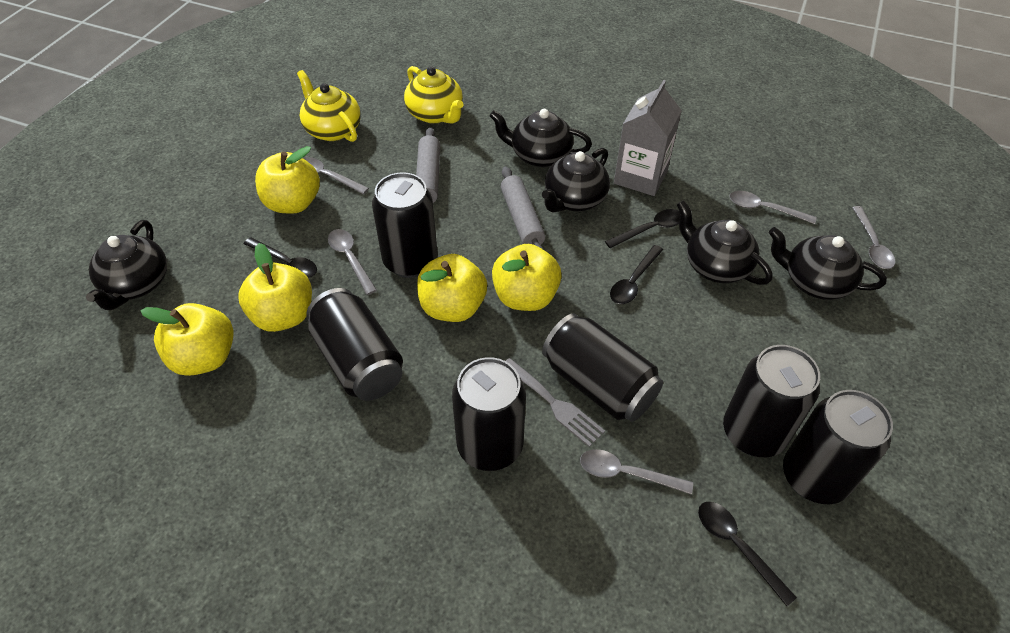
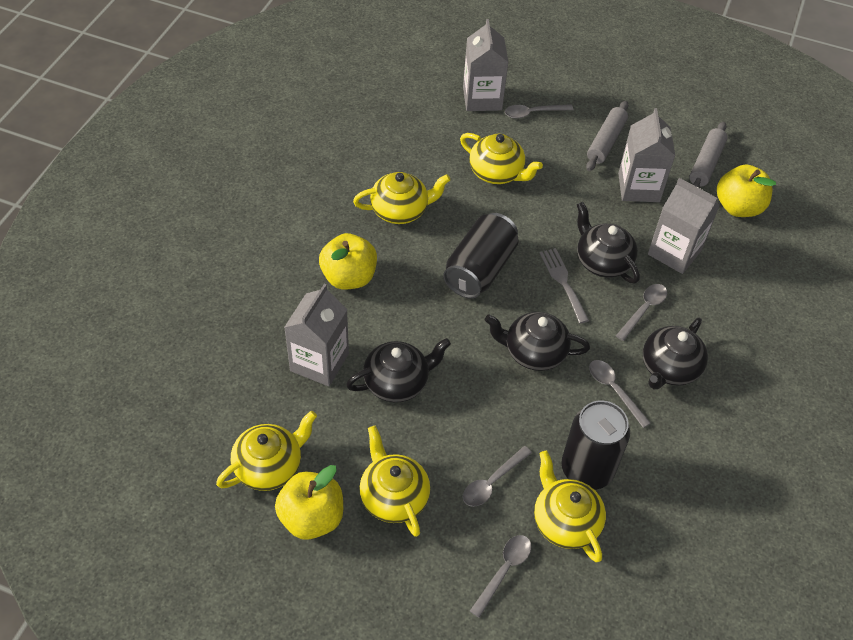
black can: 6 -> 2
black spoon: 4 -> 0
black teapot: 5 -> 4
grey carton: 1 -> 4
yellow apple: 5 -> 3
yellow teapot: 2 -> 5

